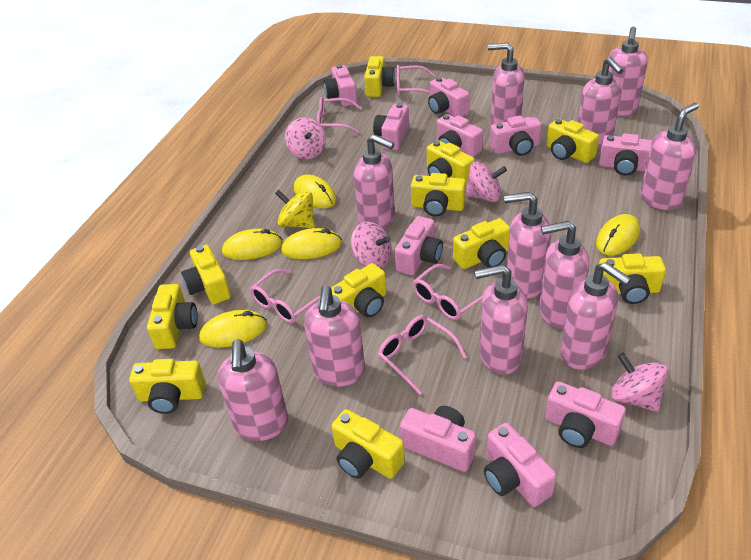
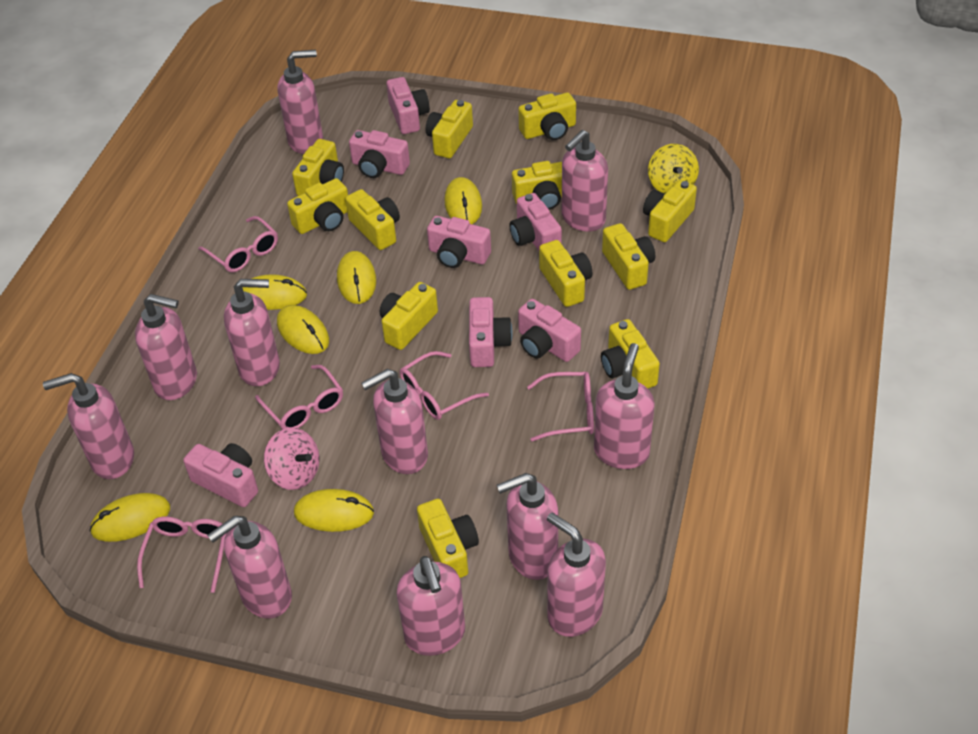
pink camera: 10 -> 7
pink spinning top: 4 -> 1
yellow camera: 11 -> 12
yellow mouse: 5 -> 6

